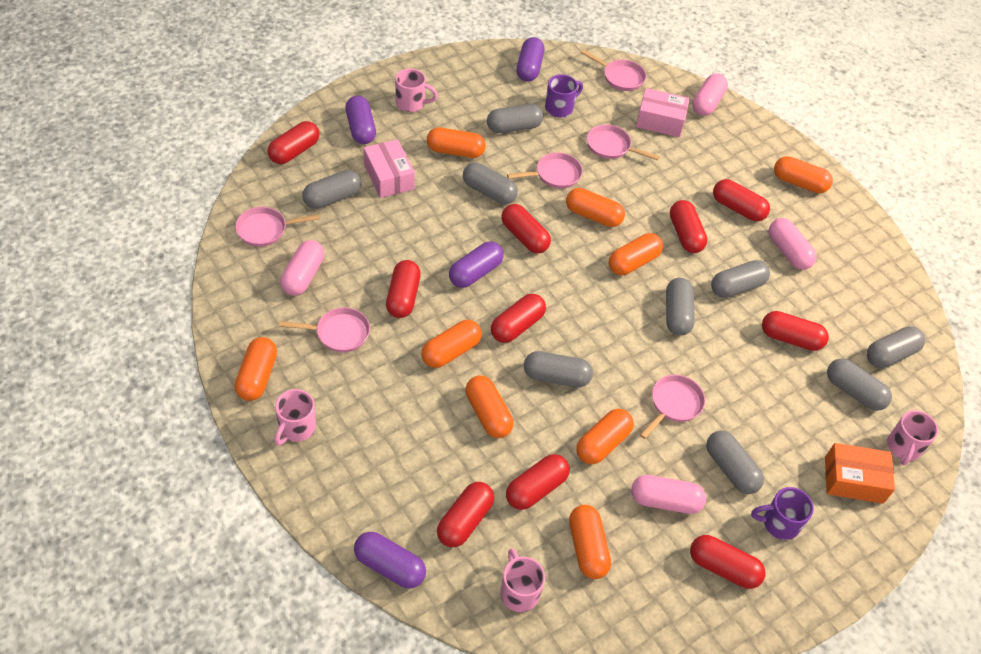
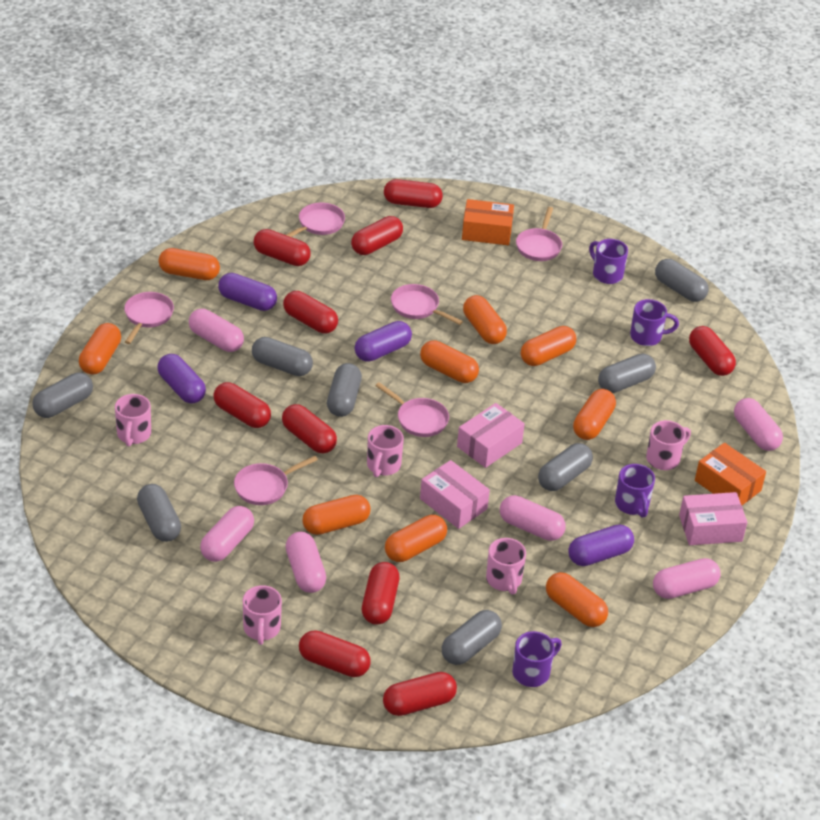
grey capsule: 9 -> 8
orange box: 1 -> 2
pink box: 2 -> 3
pink capsule: 4 -> 6
pink mug: 4 -> 5
purple mug: 2 -> 4

